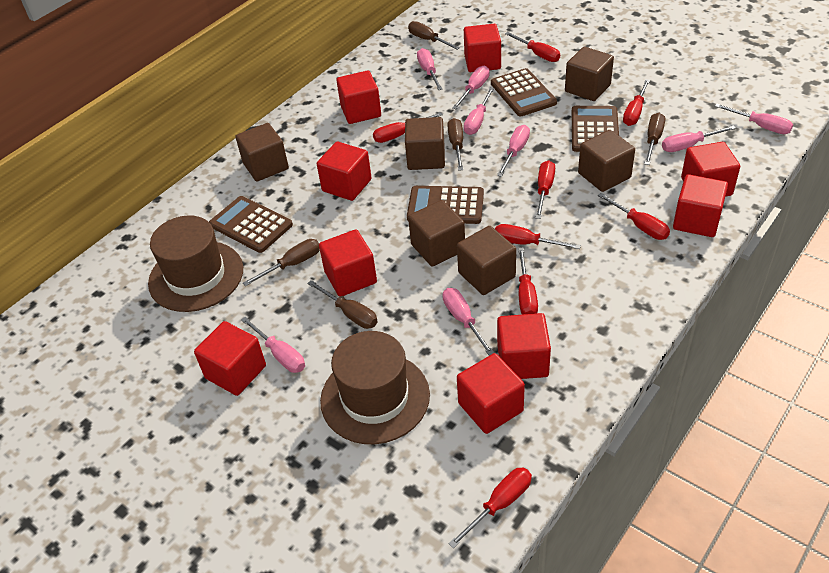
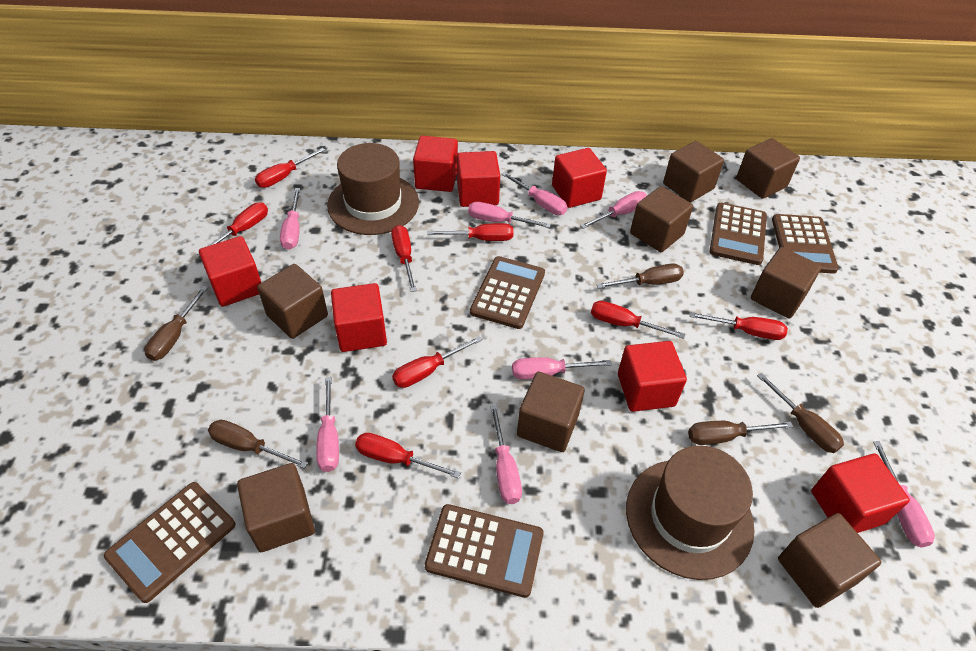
brown calculator: 4 -> 5
brown cube: 6 -> 8
red cube: 9 -> 7

